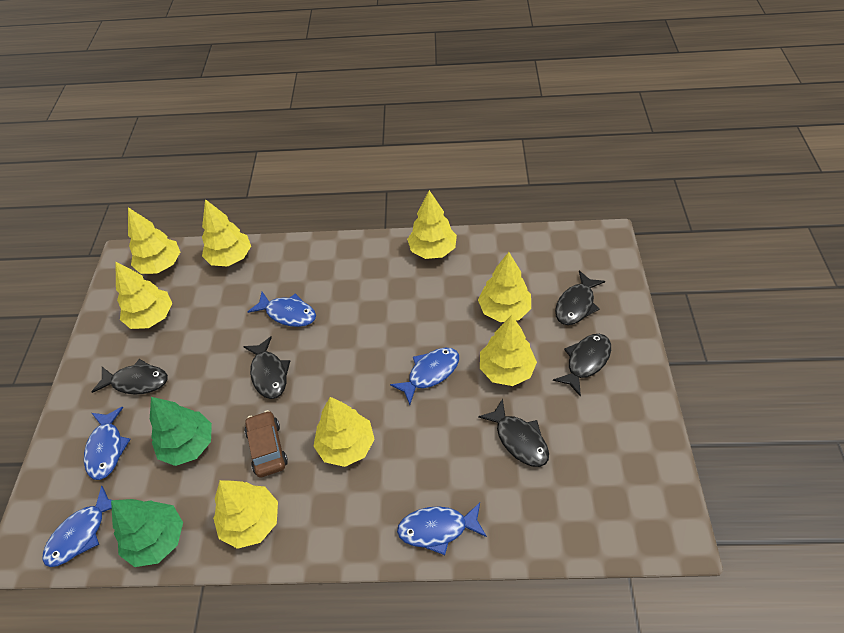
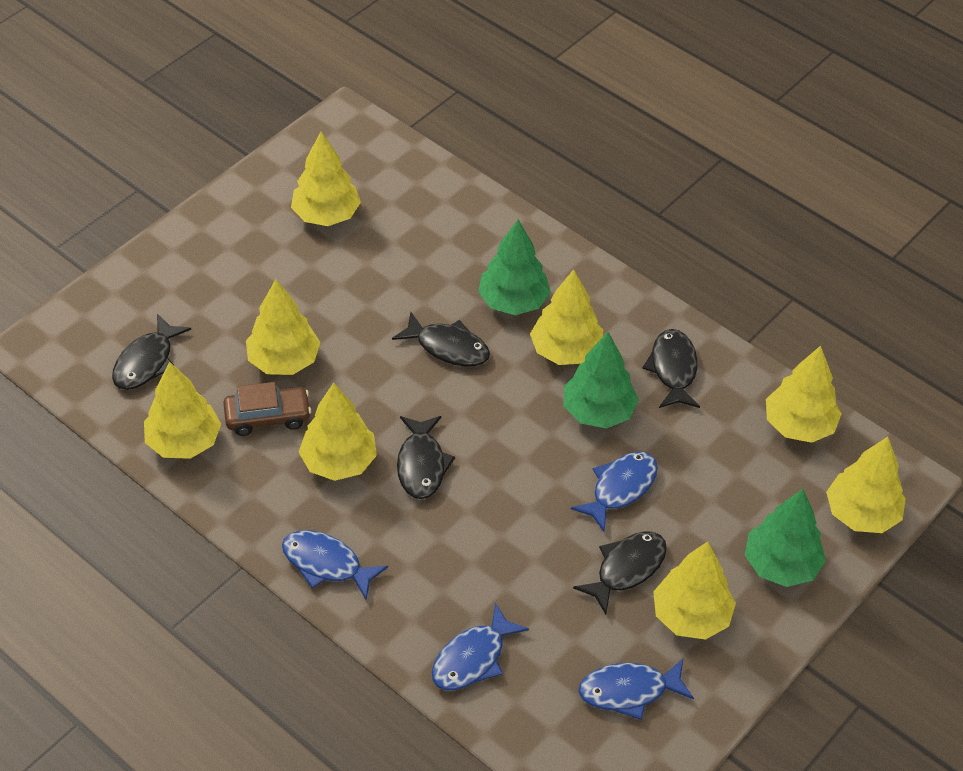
blue fish: 5 -> 4
green tree: 2 -> 3

